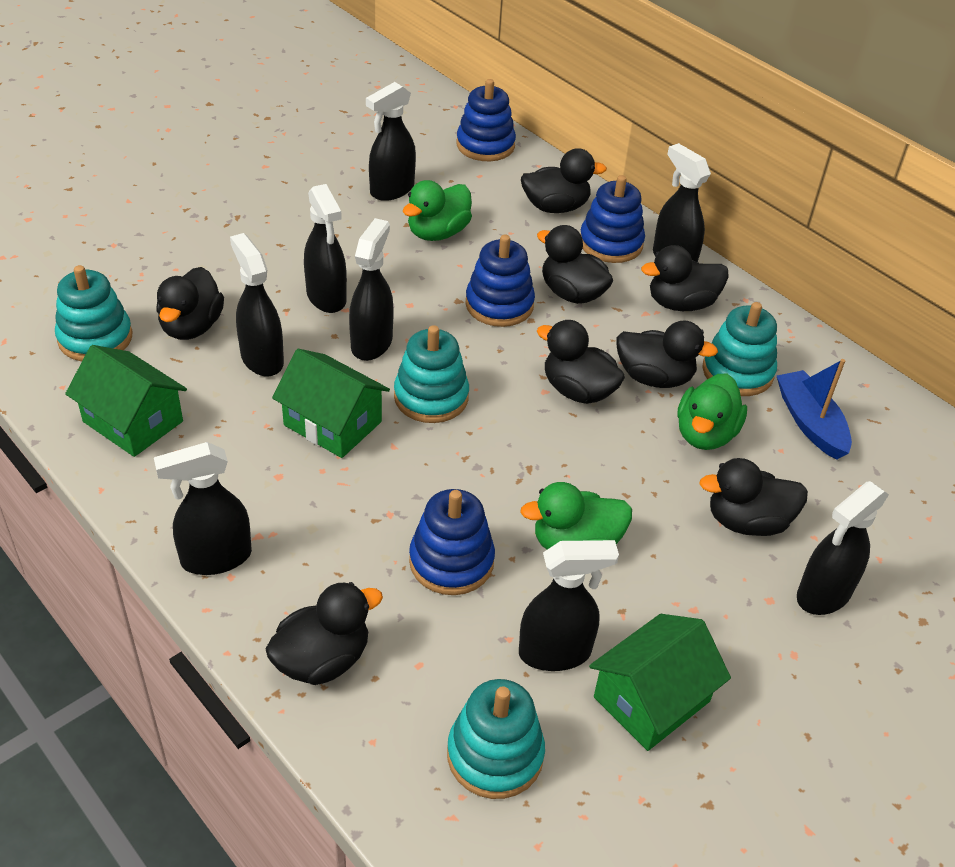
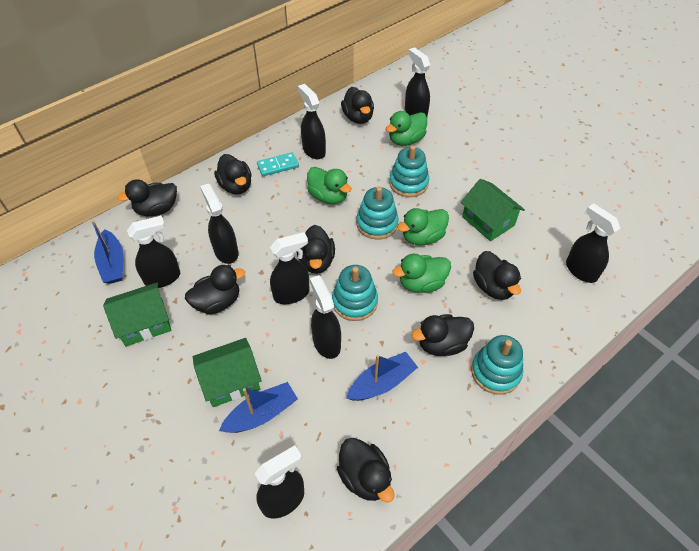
blue boat: 1 -> 3
blue stacking toy: 4 -> 0
green duck: 3 -> 4
turquoise domino: 0 -> 1

